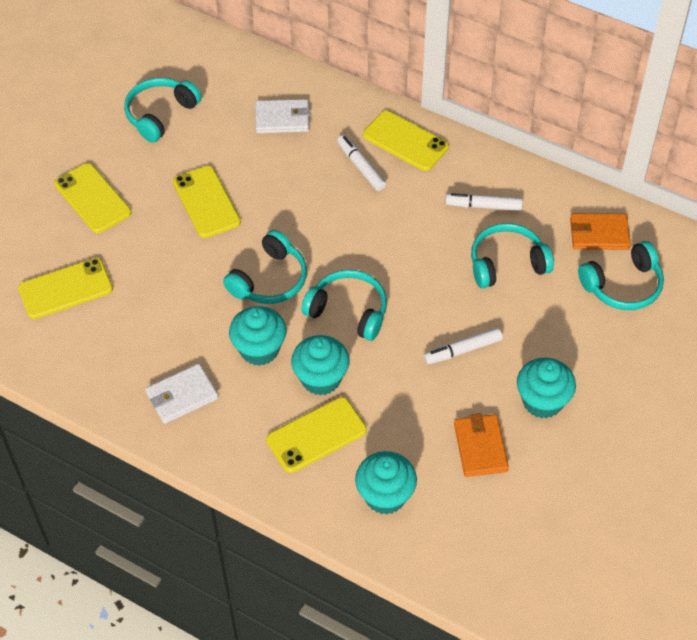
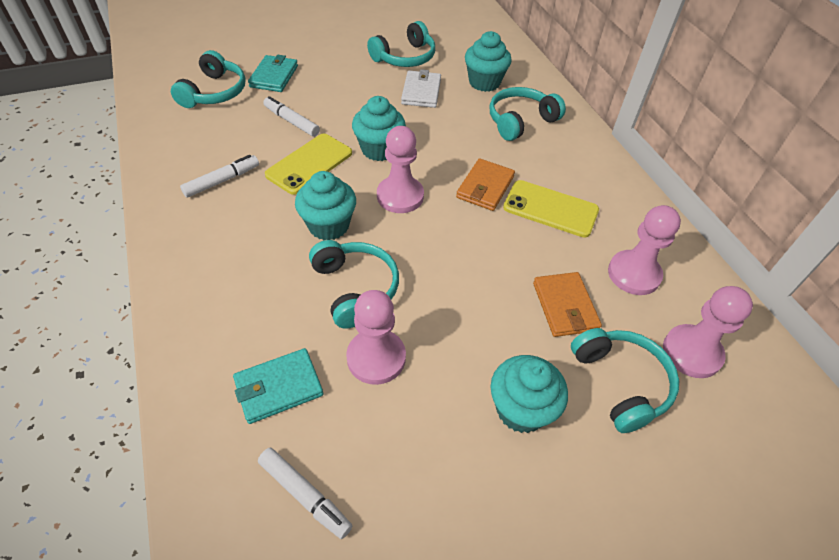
pink pawn: 0 -> 4
turquoise wallet: 0 -> 2
white wallet: 2 -> 1
yellow phone: 5 -> 2

